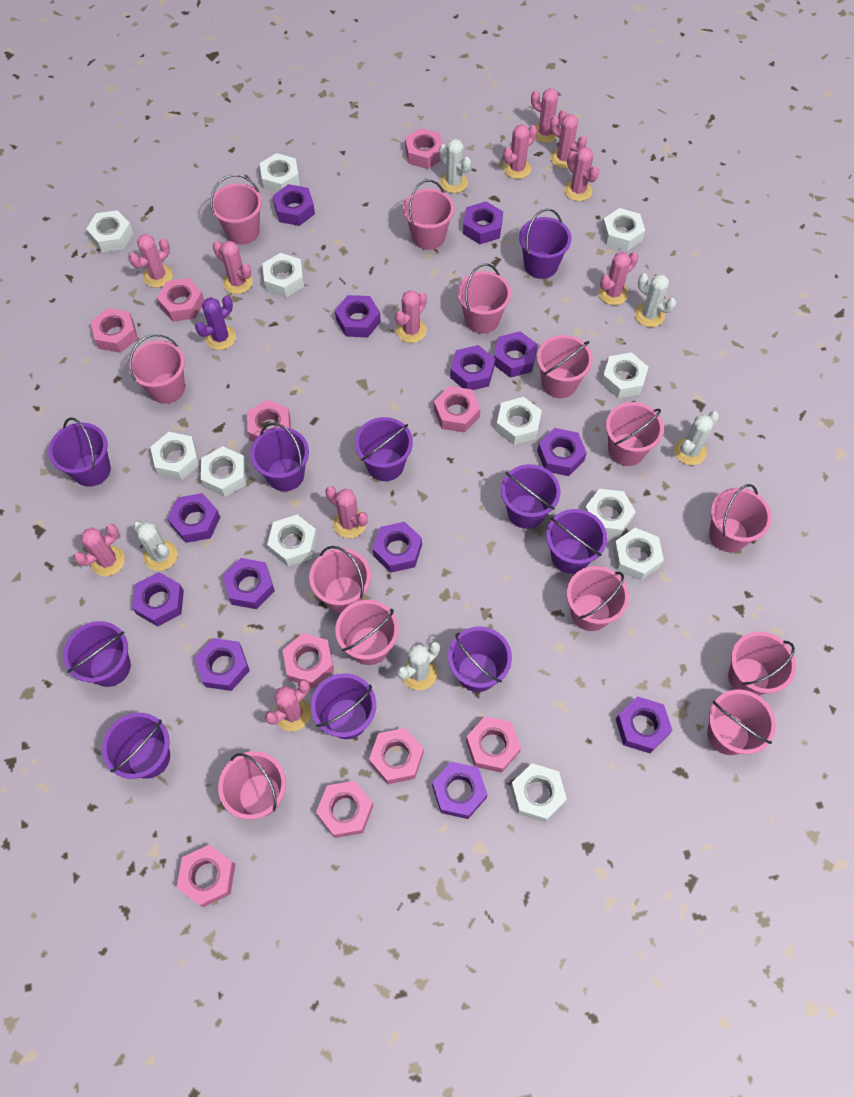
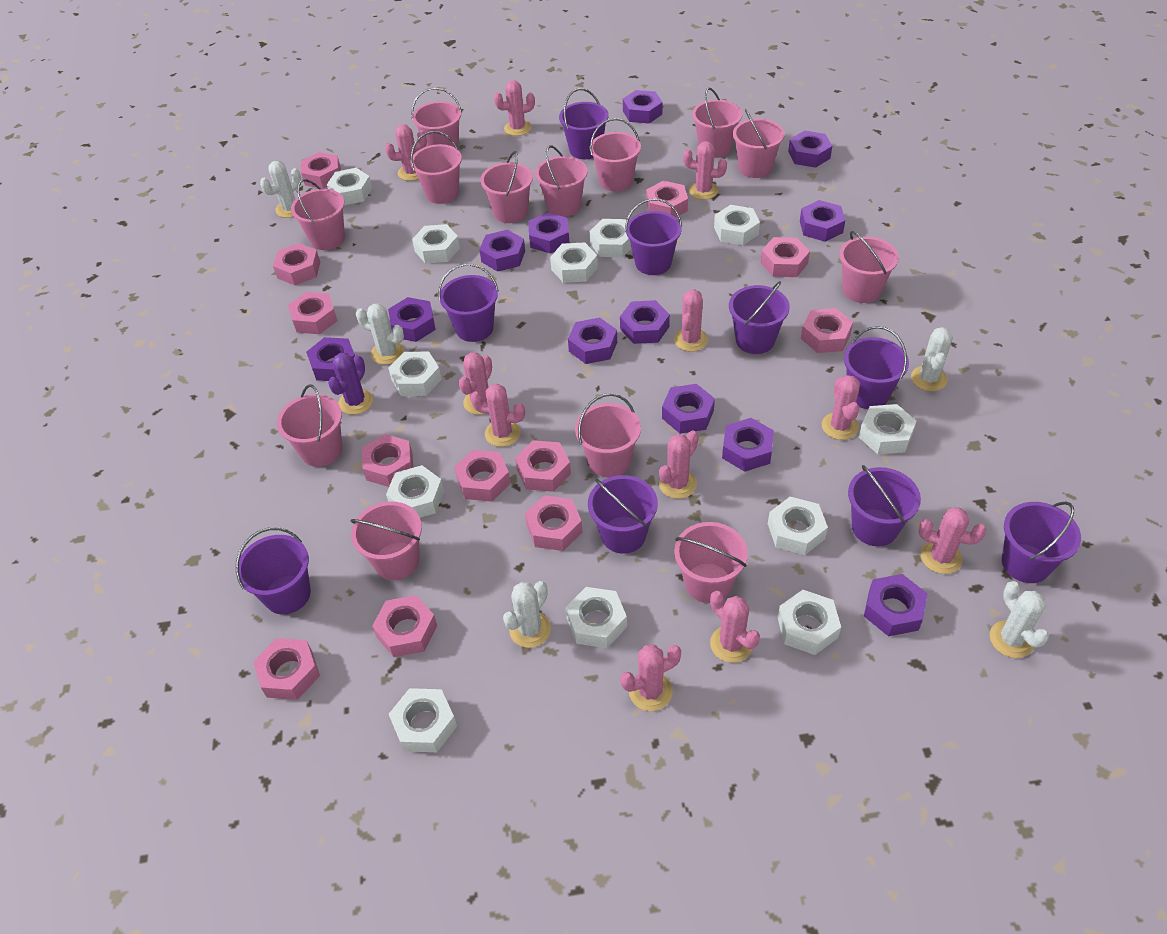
pink nut: 10 -> 12
purple bucket: 10 -> 9
purple nut: 13 -> 12

